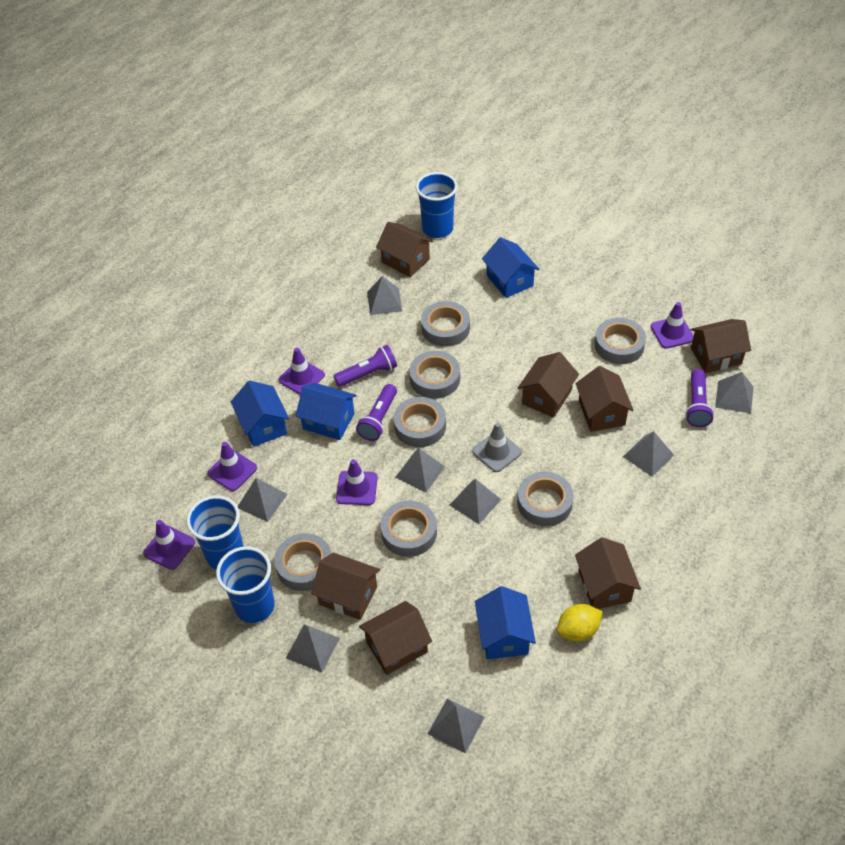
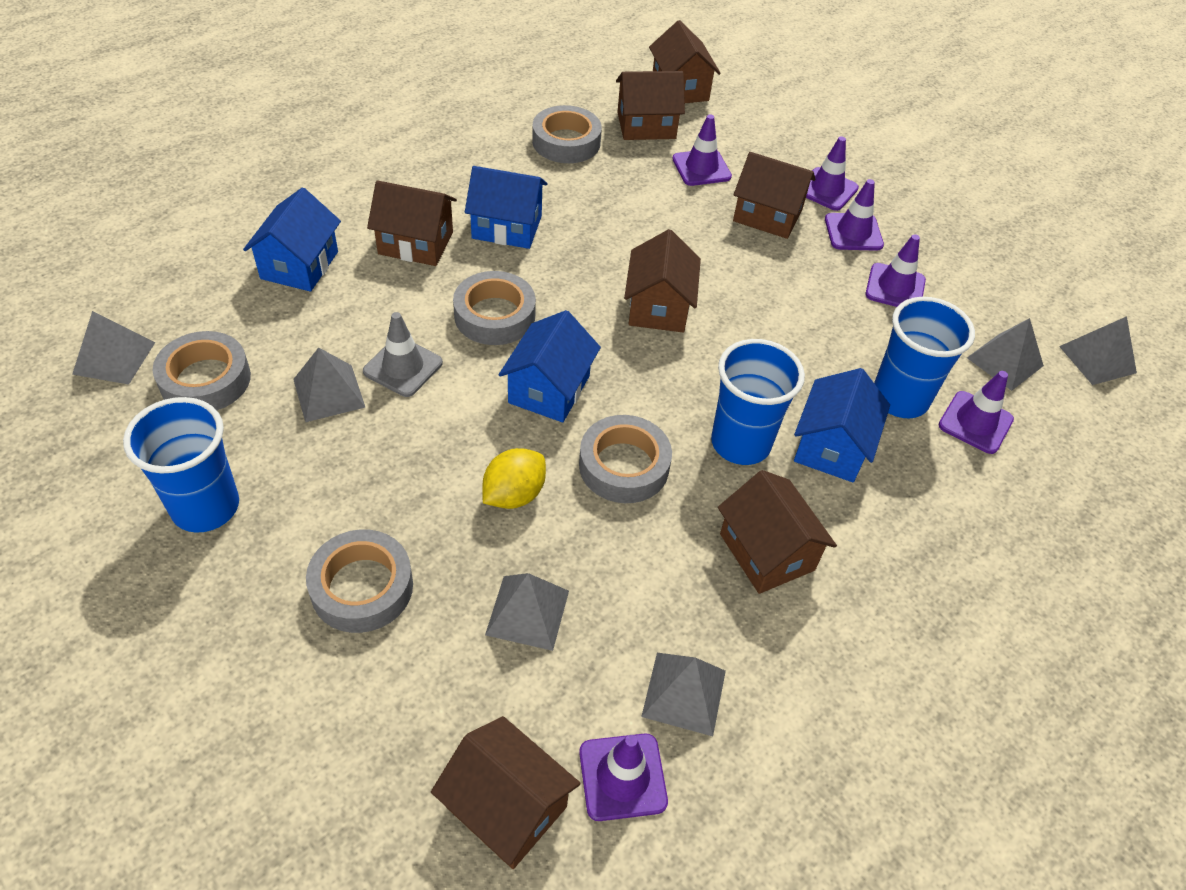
grey pyramid: 8 -> 6
grey tape: 7 -> 5
purple flashlight: 3 -> 0
purple traffic cone: 5 -> 6

